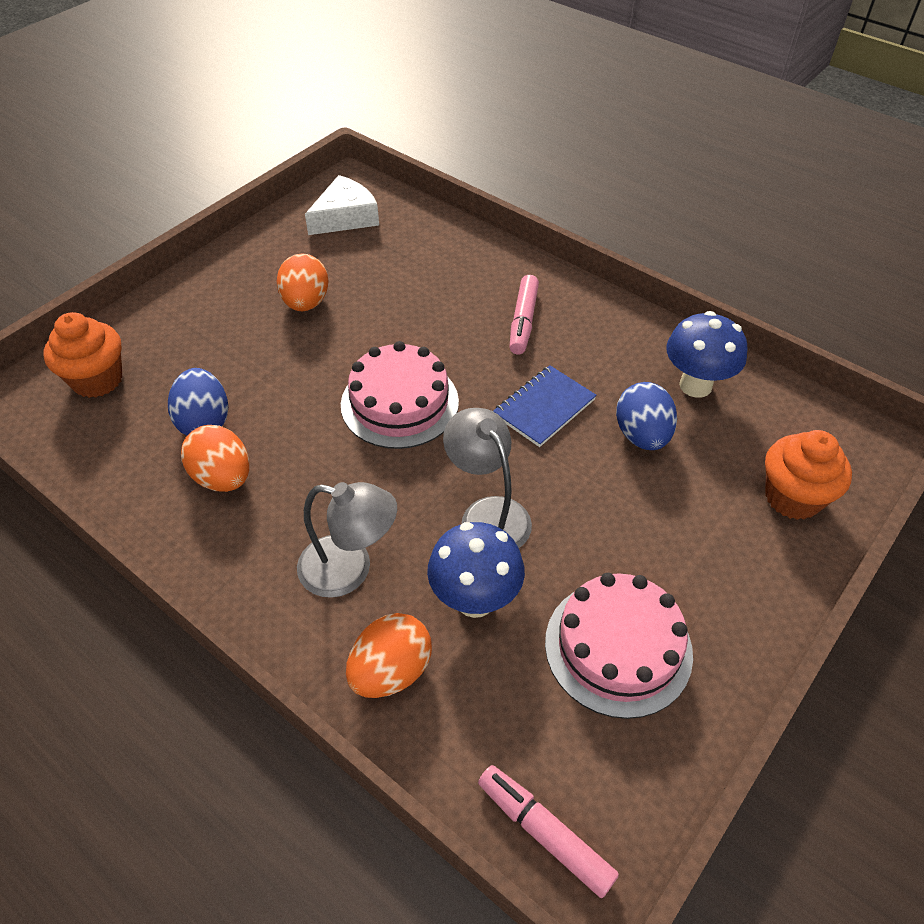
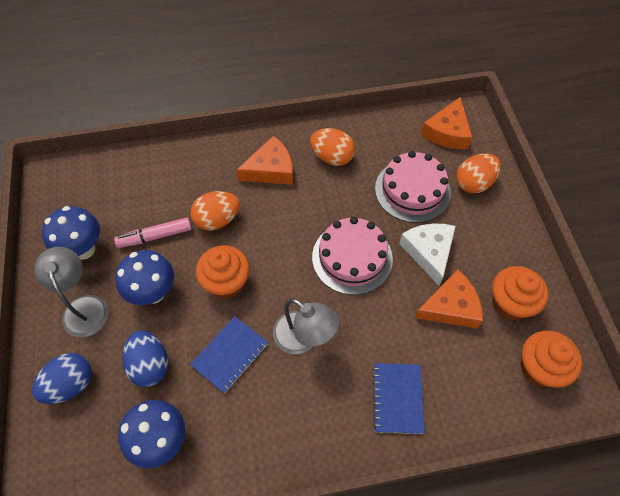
blue mushroom: 2 -> 3
blue notebook: 1 -> 2
orange cheese: 0 -> 3
orange cupcake: 2 -> 3
pink marker: 2 -> 1

